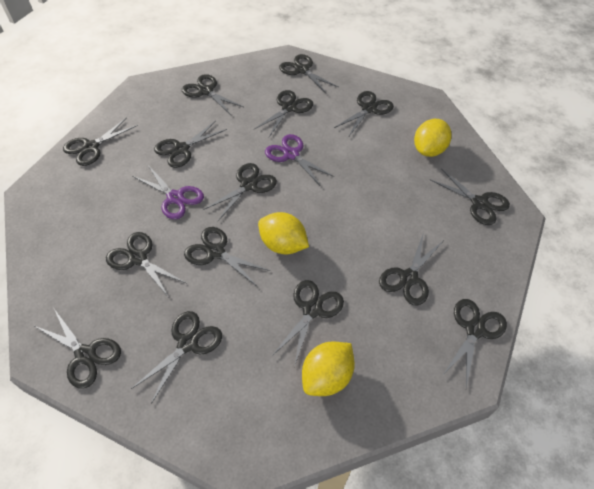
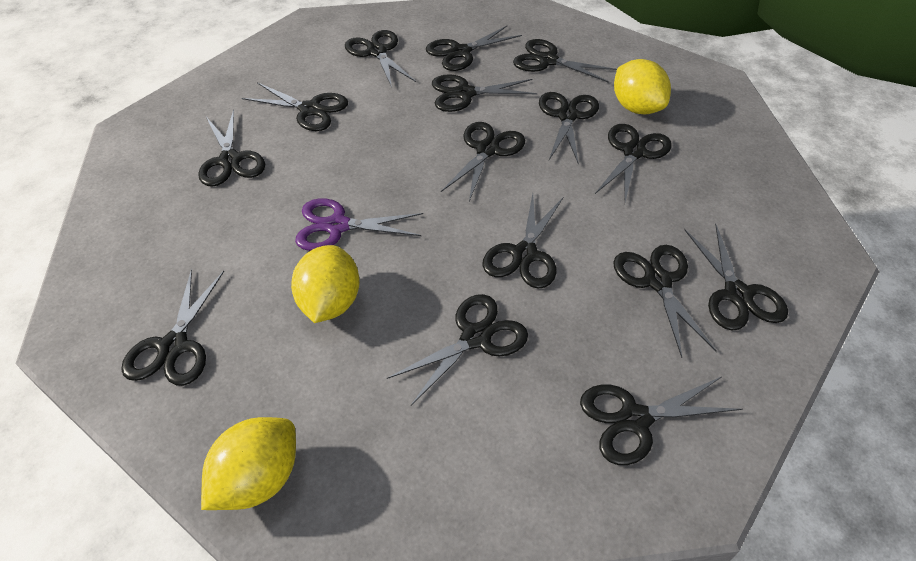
purple scissors: 2 -> 1

